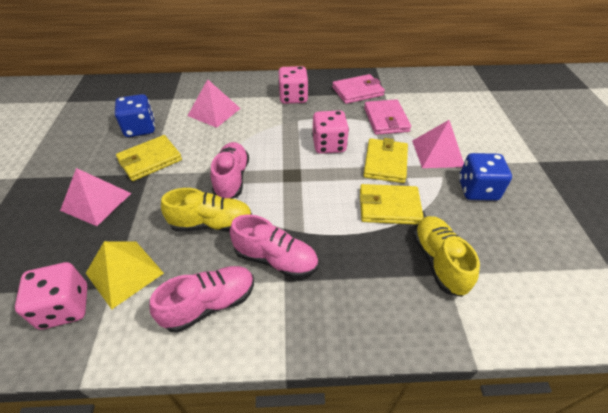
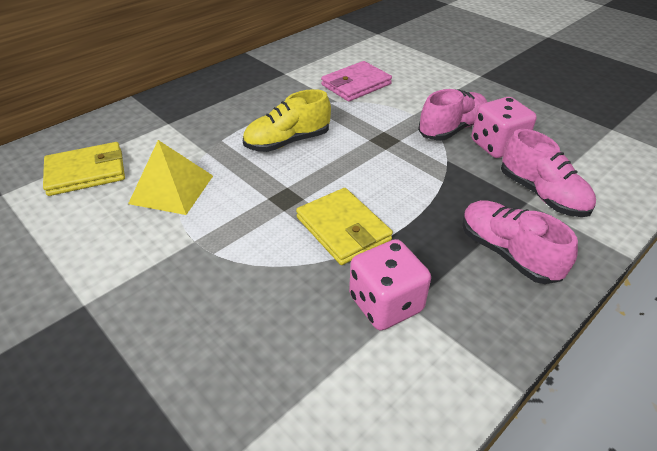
blue dice: 2 -> 0
pink dice: 3 -> 2
pink pyramid: 3 -> 0
pink wallet: 2 -> 1
yellow shoe: 2 -> 1
yellow wallet: 3 -> 2

